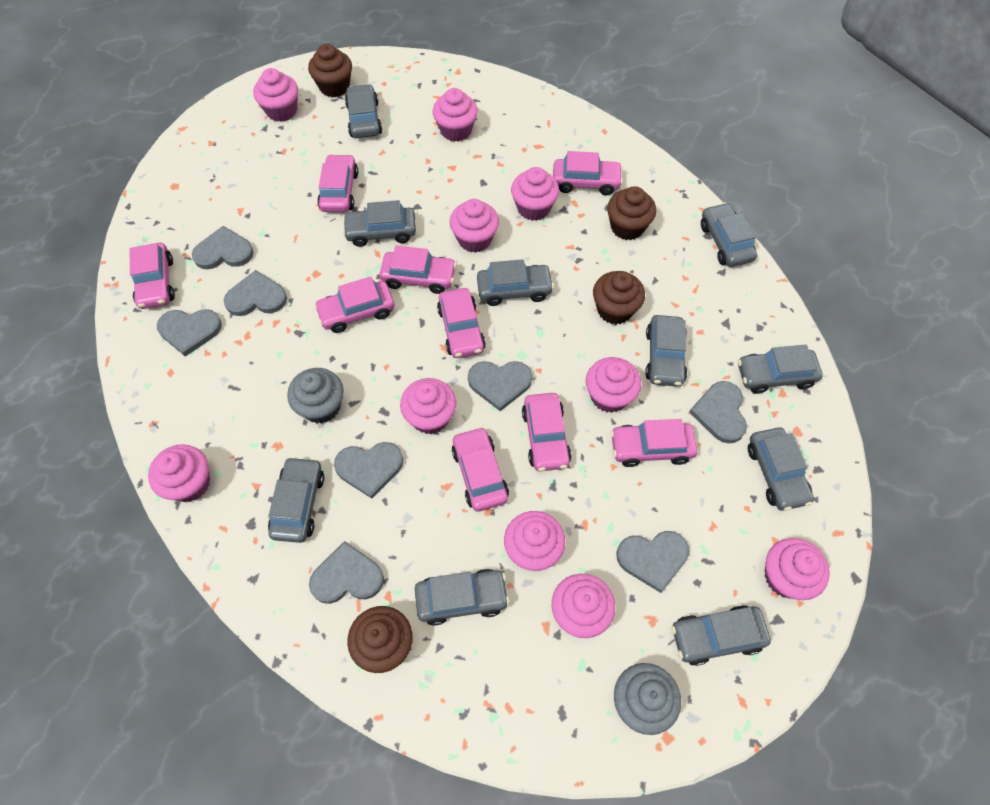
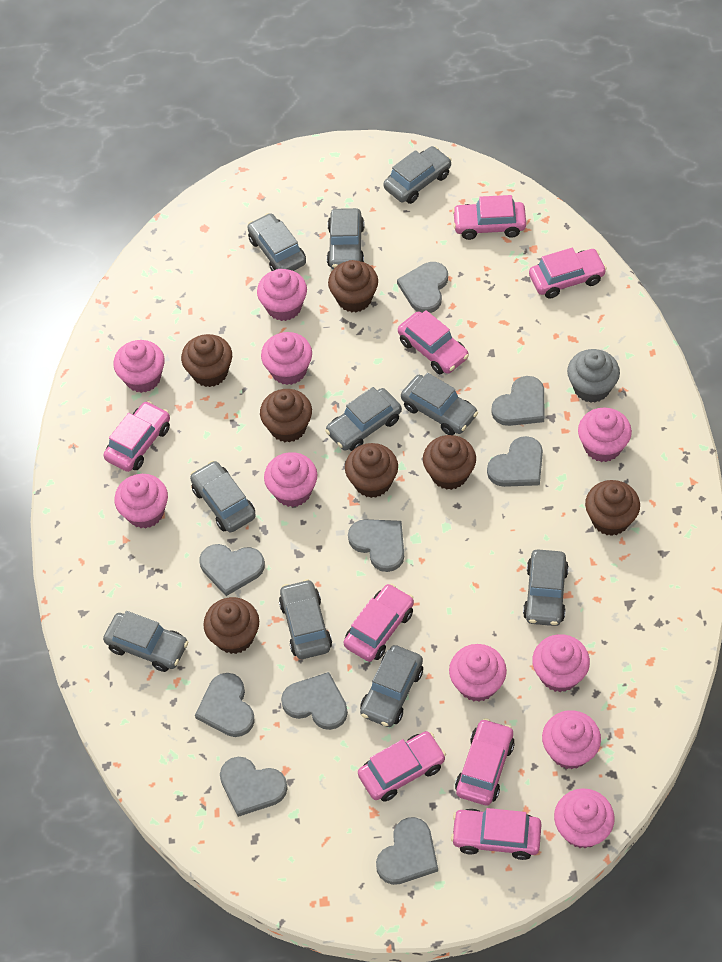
brown cupcake: 4 -> 7
grey cupcake: 2 -> 1
grey heart: 8 -> 9
pink car: 9 -> 8

